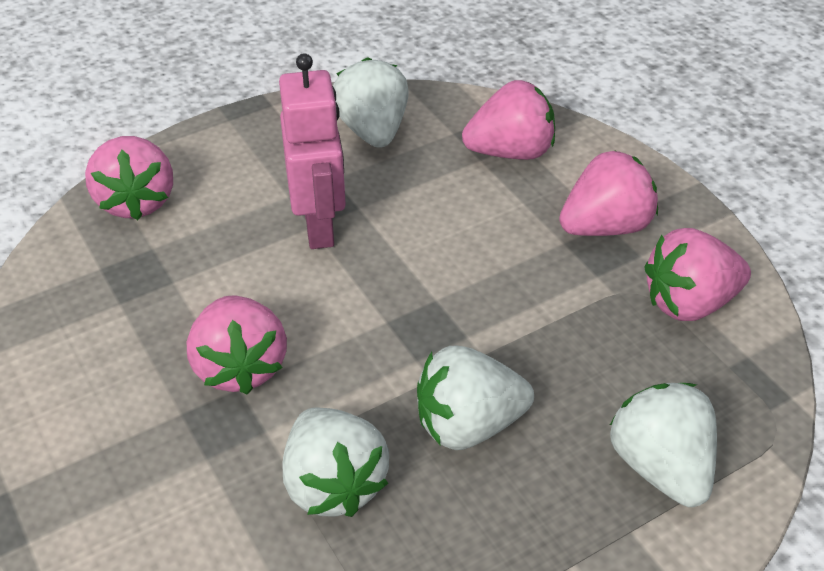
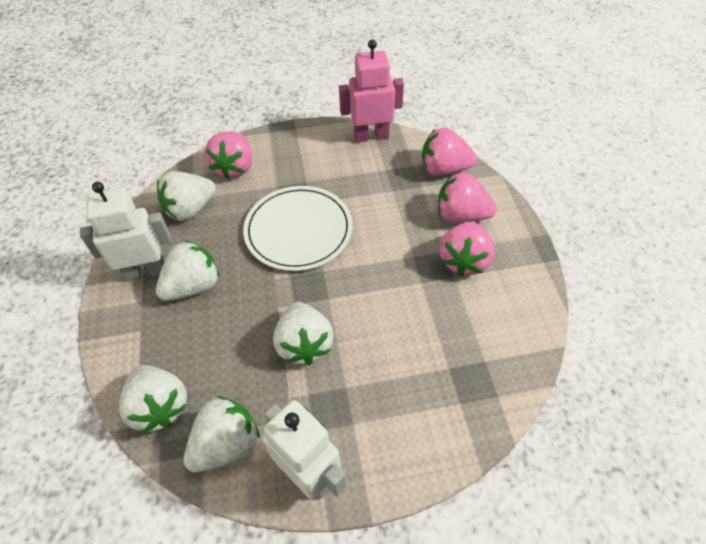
pink strawberry: 5 -> 4
white plate: 0 -> 1
white robot: 0 -> 2
white strawberry: 4 -> 5

